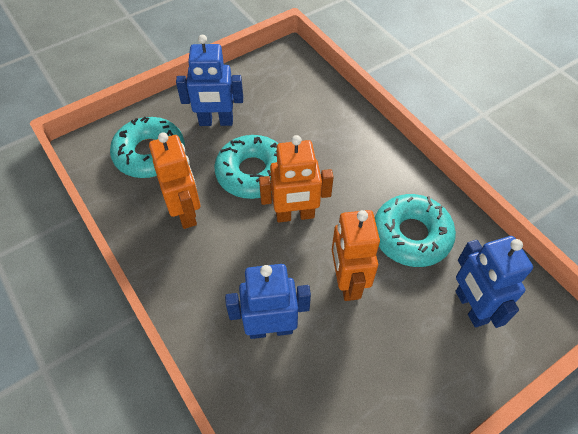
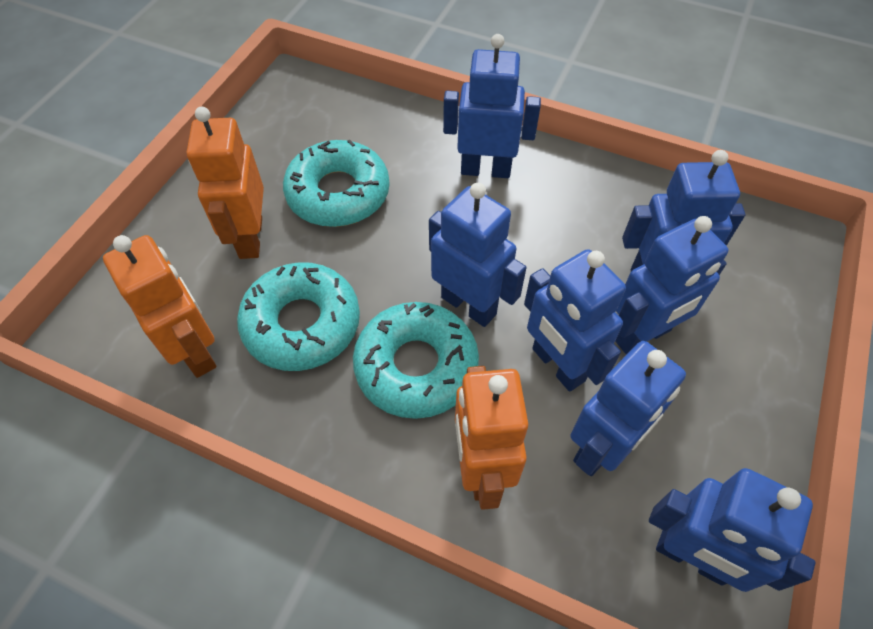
blue robot: 3 -> 7

